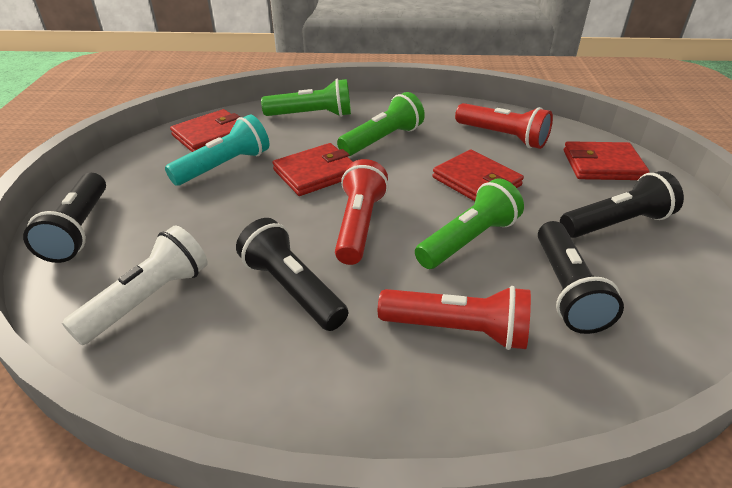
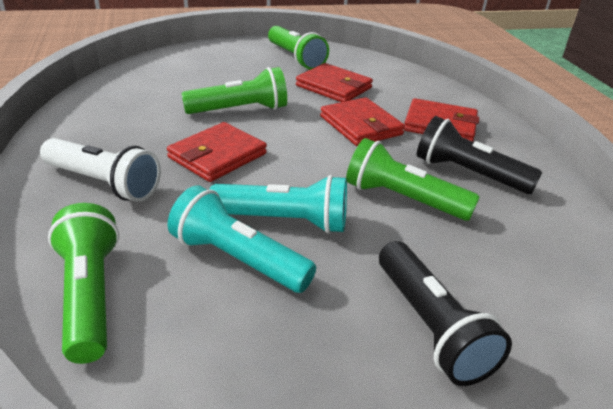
black flashlight: 4 -> 2
green flashlight: 3 -> 4
red flashlight: 3 -> 0
turquoise flashlight: 1 -> 2

